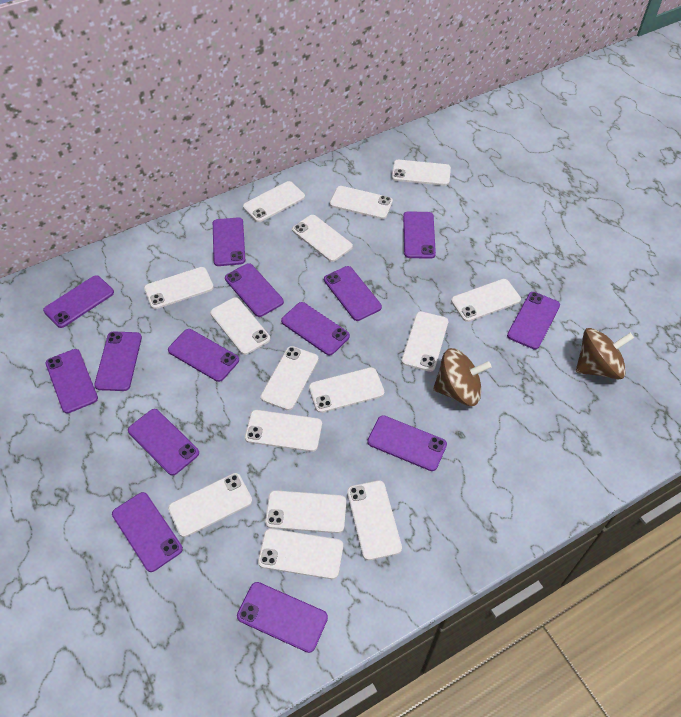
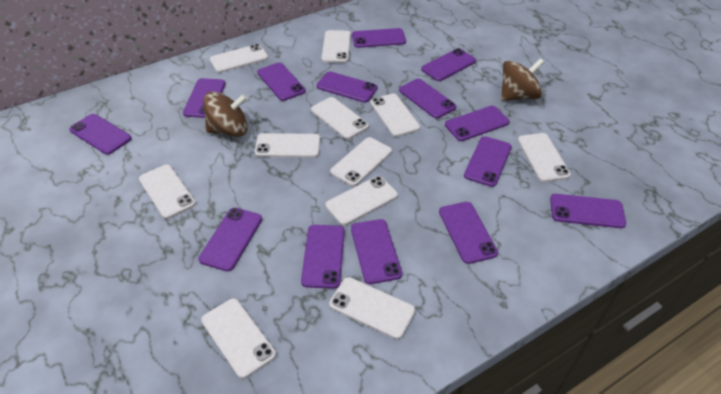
white phone: 15 -> 11

